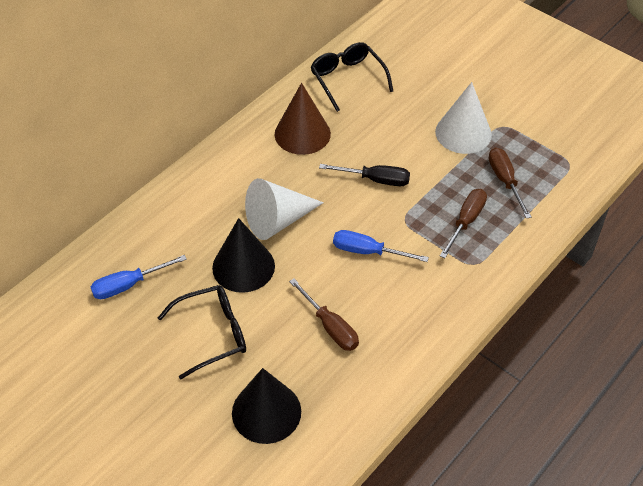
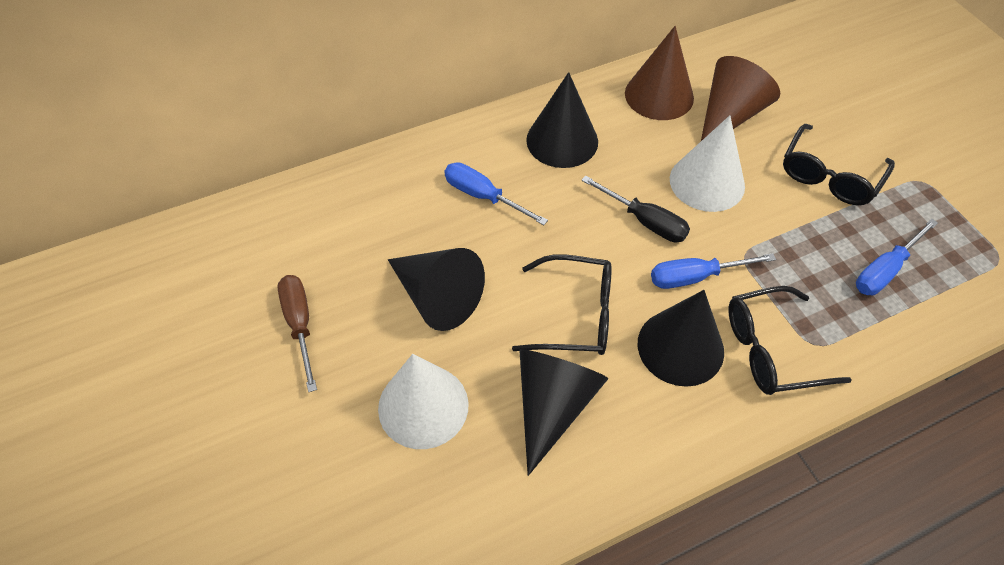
black cone: 2 -> 4
black glasses: 2 -> 3
blue screwdriver: 2 -> 3
brown cone: 1 -> 2
brown screwdriver: 3 -> 1

